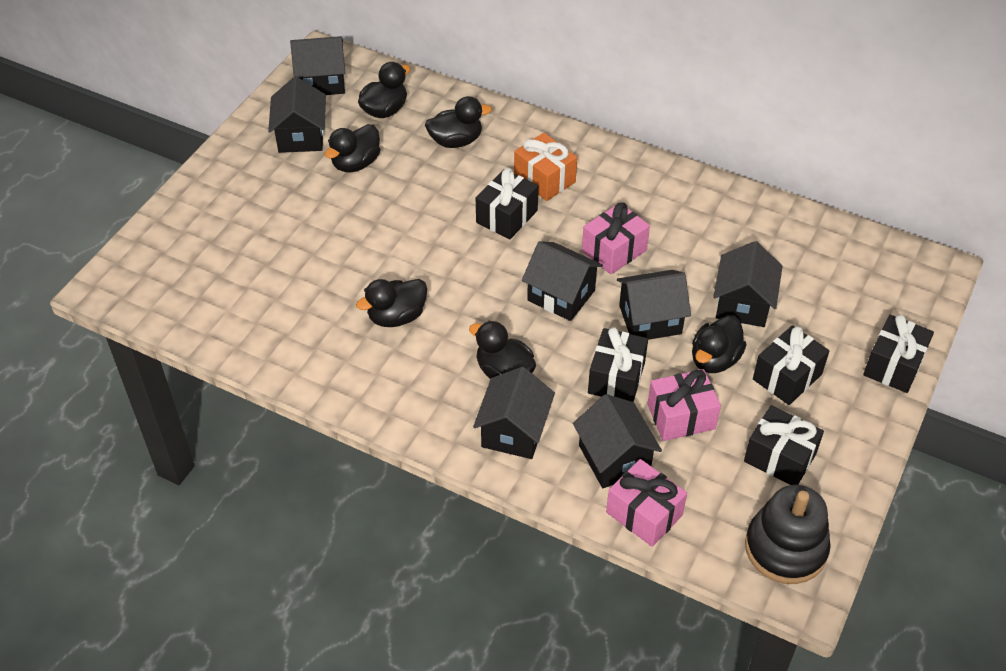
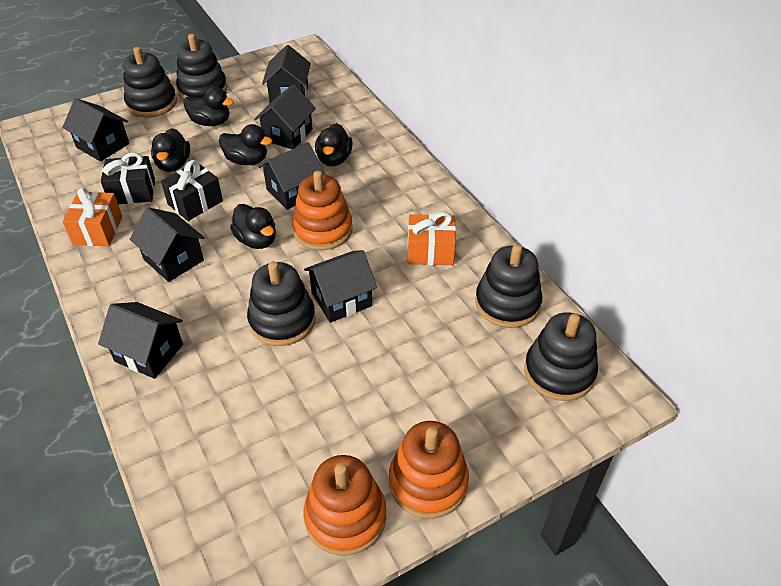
black duck: 6 -> 5
black gift: 5 -> 2
black stacking toy: 1 -> 5
orange gift: 1 -> 2
orange stacking toy: 0 -> 3
pink gift: 3 -> 0

